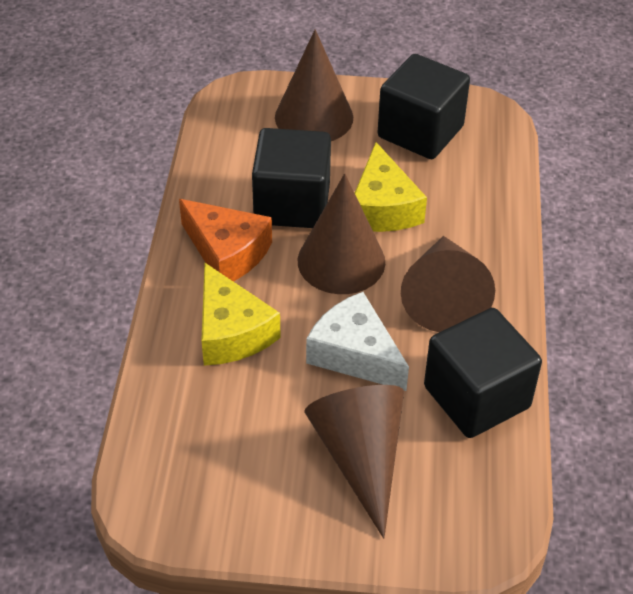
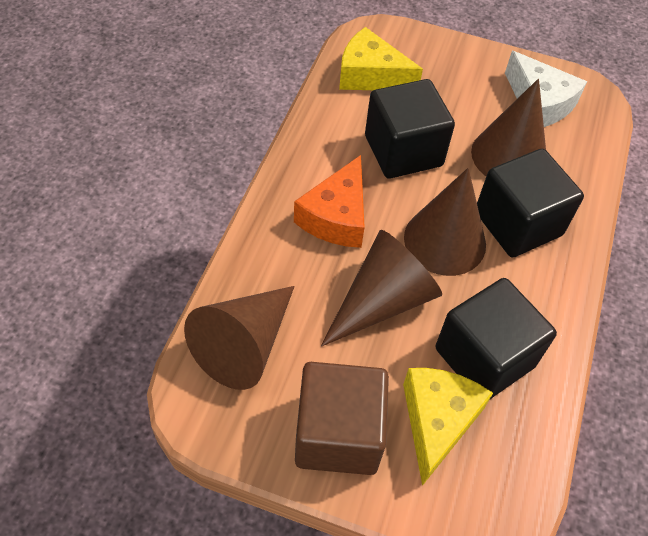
brown cube: 0 -> 1

